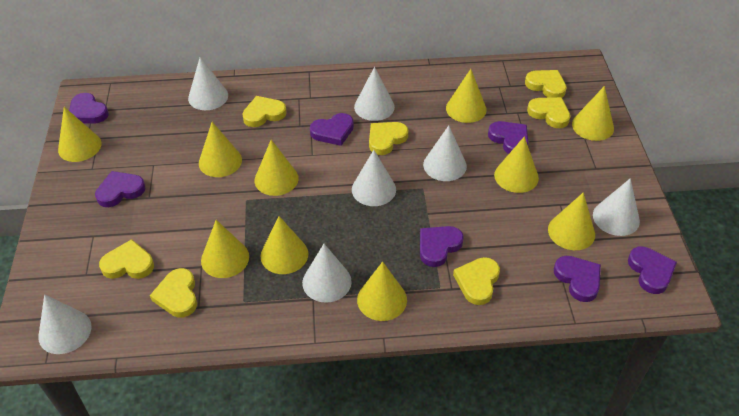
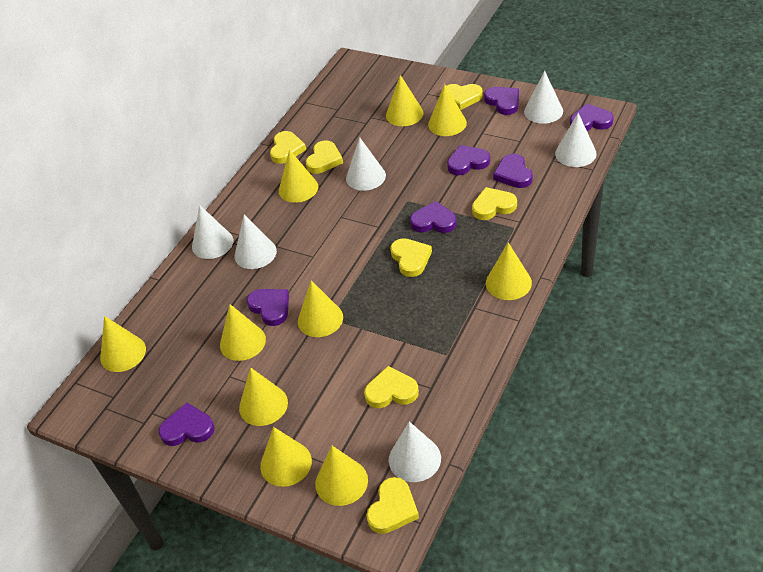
white cone: 7 -> 6

